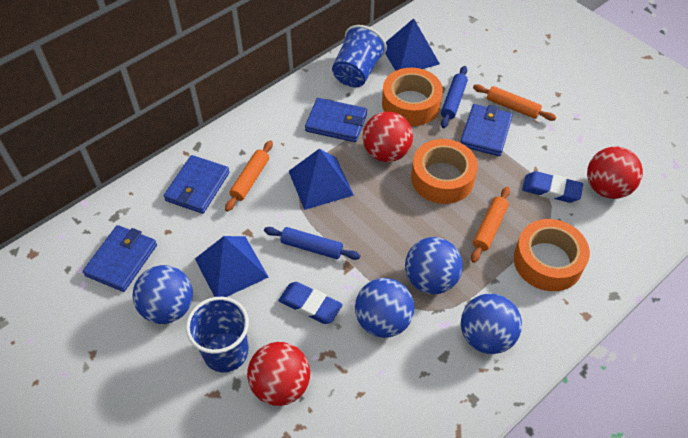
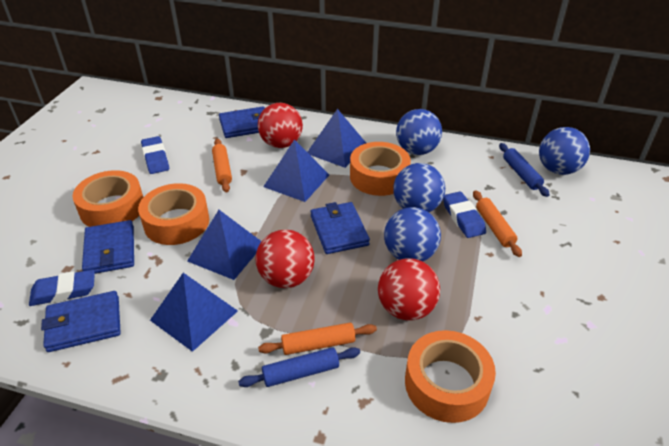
blue cup: 2 -> 0
blue eraser: 2 -> 3
blue pyramid: 3 -> 4
orange tape: 3 -> 4

